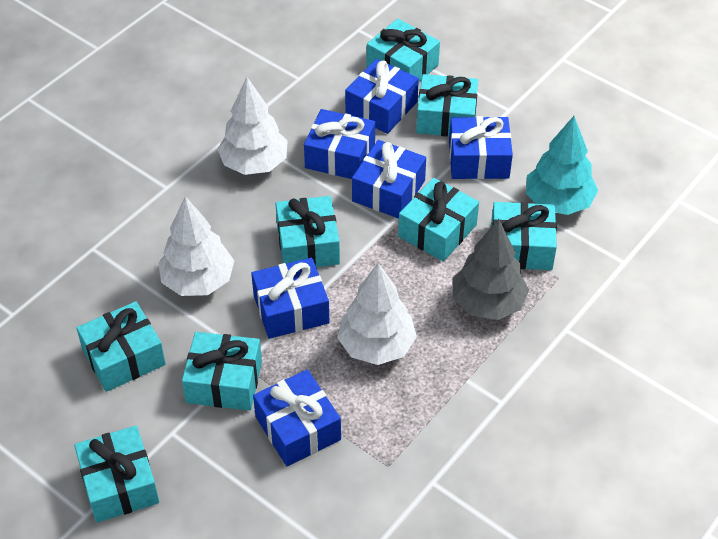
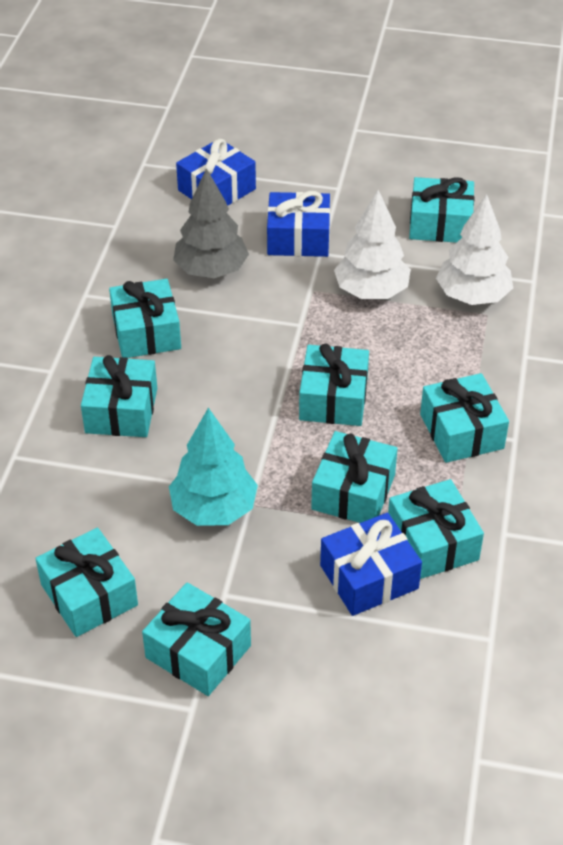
blue gift: 6 -> 3
turquoise gift: 8 -> 9
white tree: 3 -> 2

